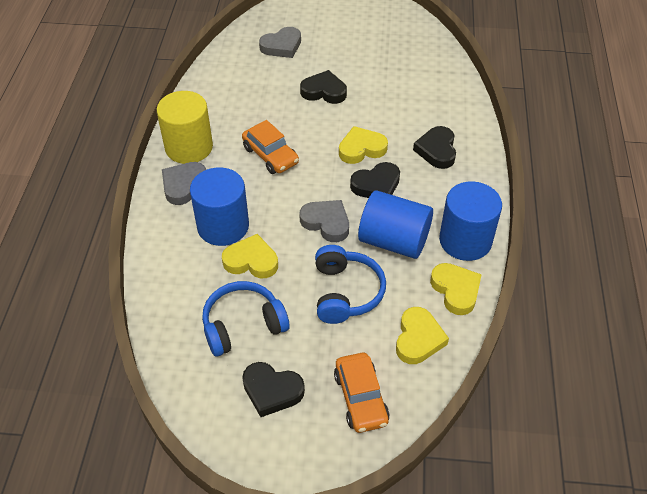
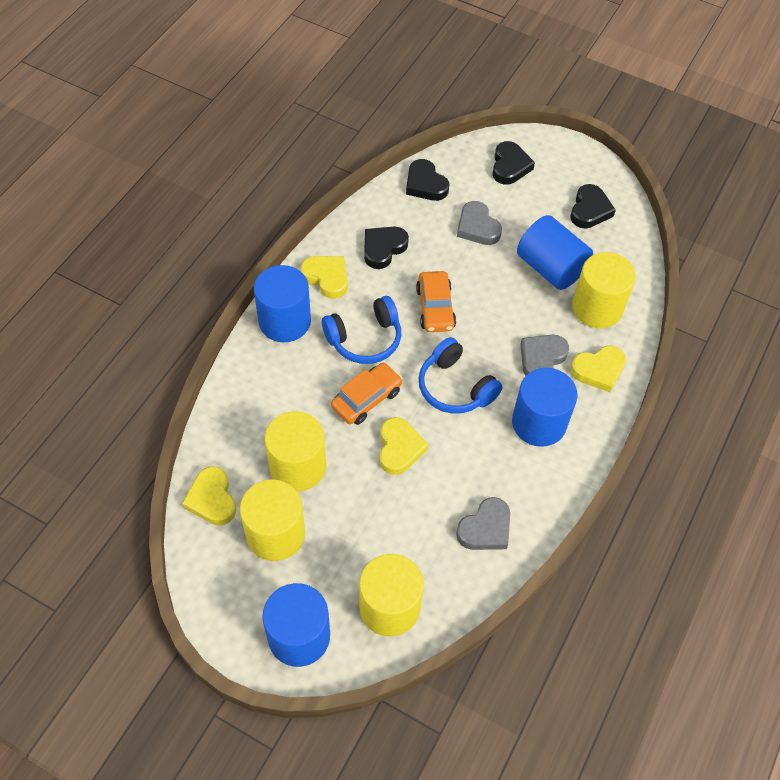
blue cylinder: 3 -> 4
yellow cylinder: 1 -> 4

